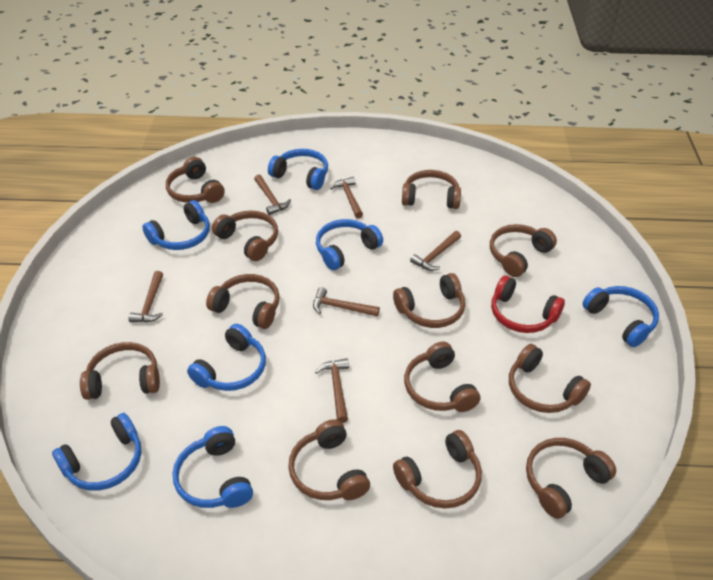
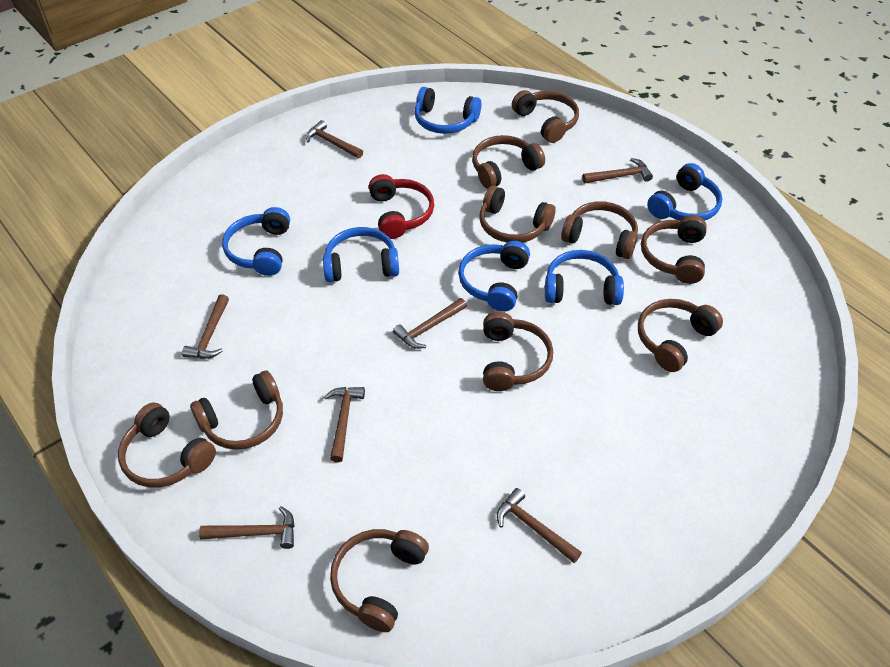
blue headphones: 7 -> 6
brown hammer: 6 -> 7
brown headphones: 12 -> 10

